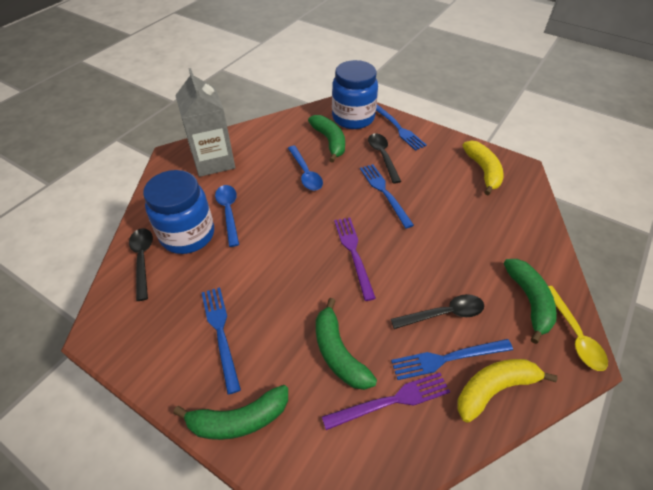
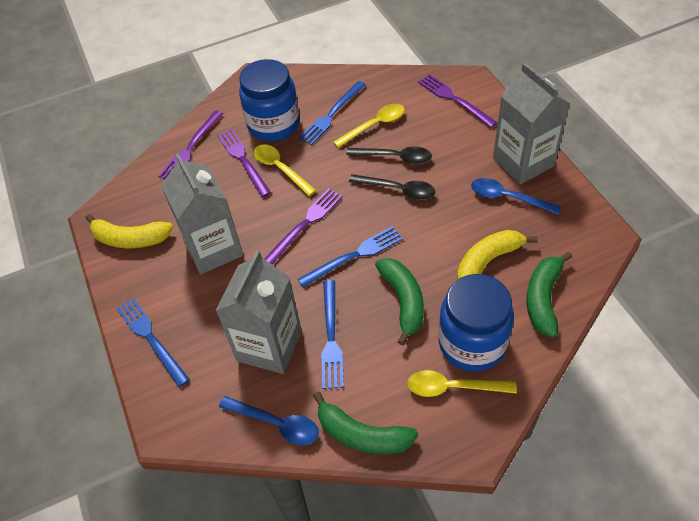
black spoon: 3 -> 2
green banana: 4 -> 3
grey carton: 1 -> 3
purple fork: 2 -> 4
yellow spoon: 1 -> 3

